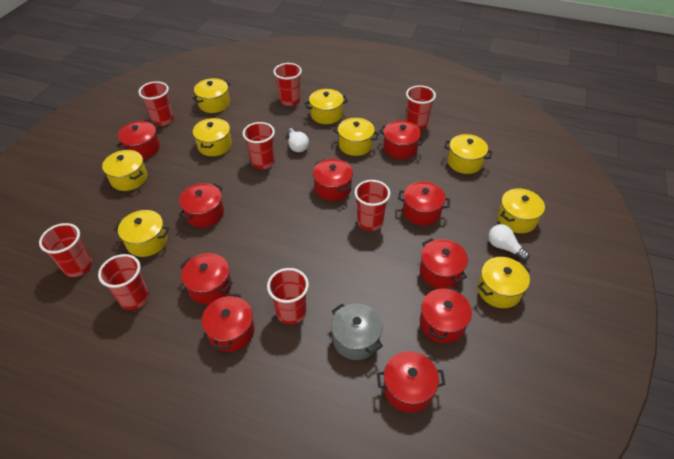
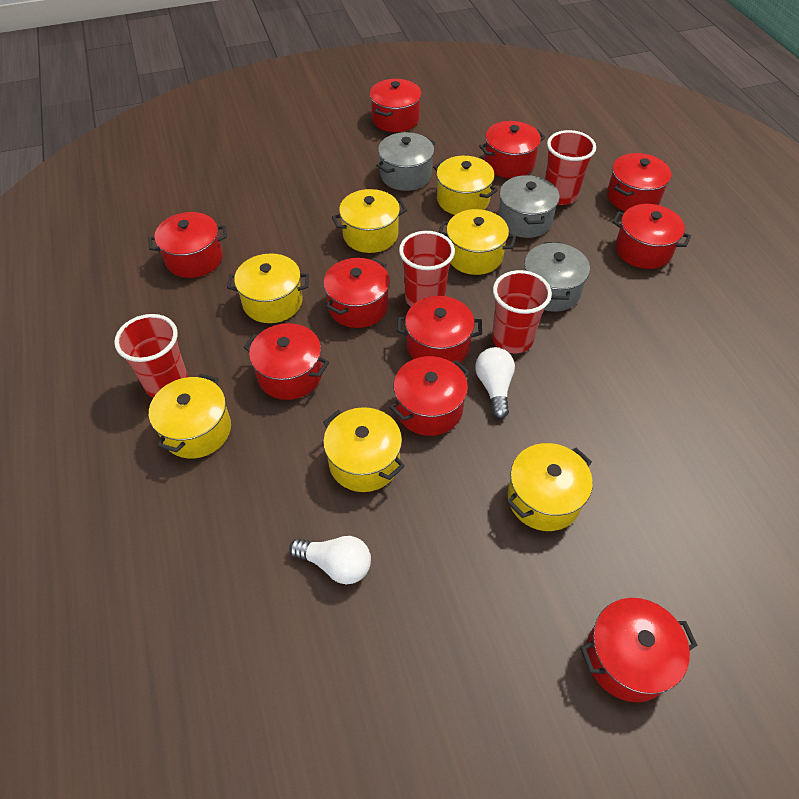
grey pot: 1 -> 3
red cup: 8 -> 4
yellow pot: 9 -> 7

